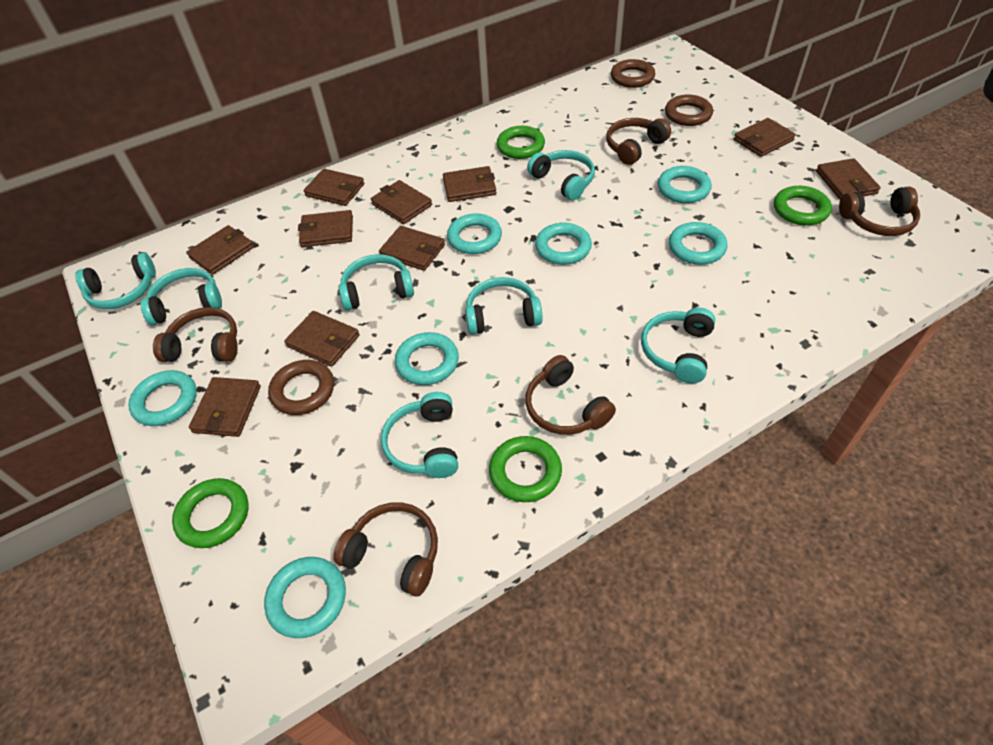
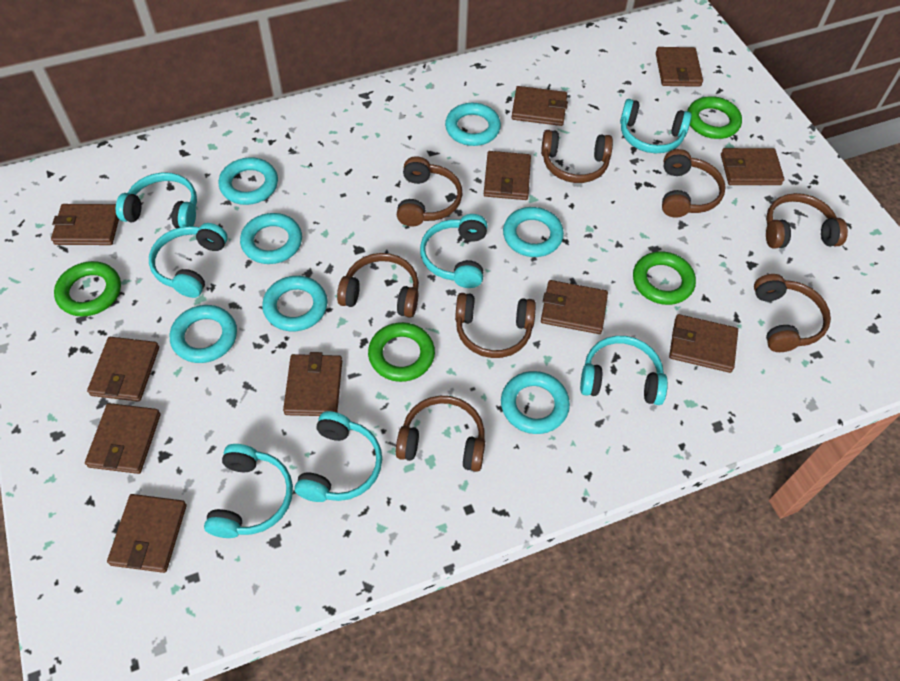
brown headphones: 5 -> 8
brown ring: 3 -> 0
brown wallet: 10 -> 11

